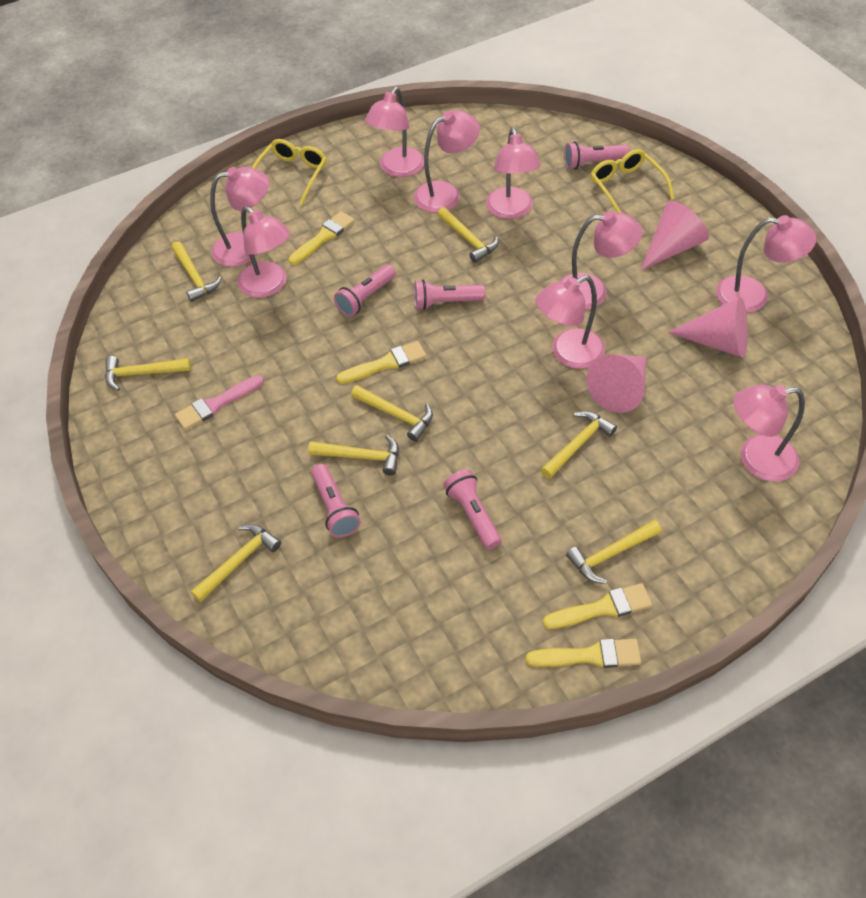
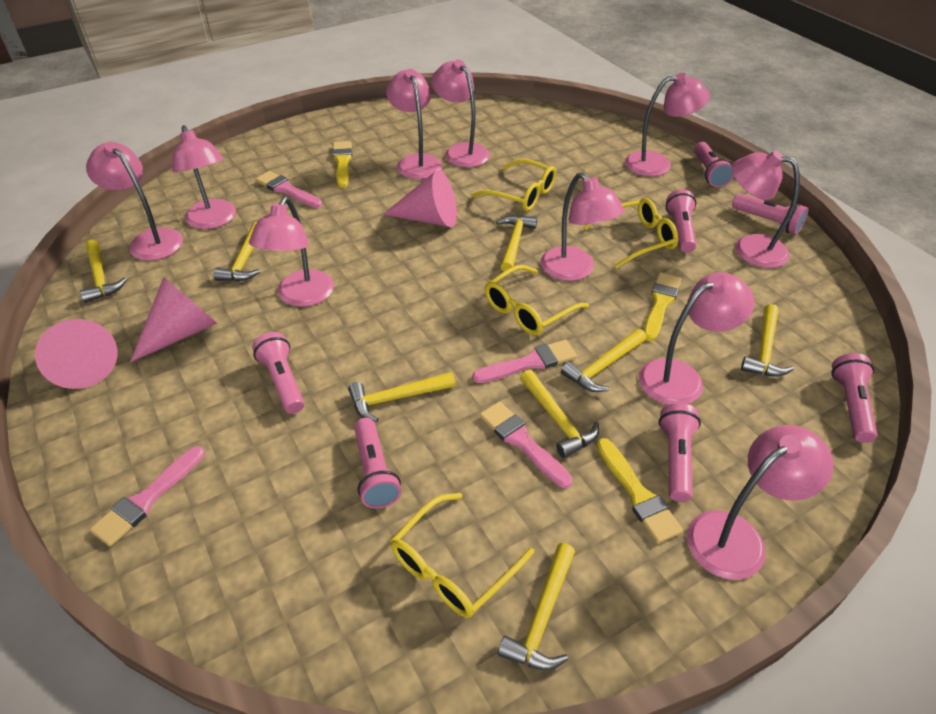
pink brush: 1 -> 4
pink flashlight: 5 -> 7
pink lamp: 9 -> 10
yellow brush: 4 -> 3
yellow glasses: 2 -> 4

